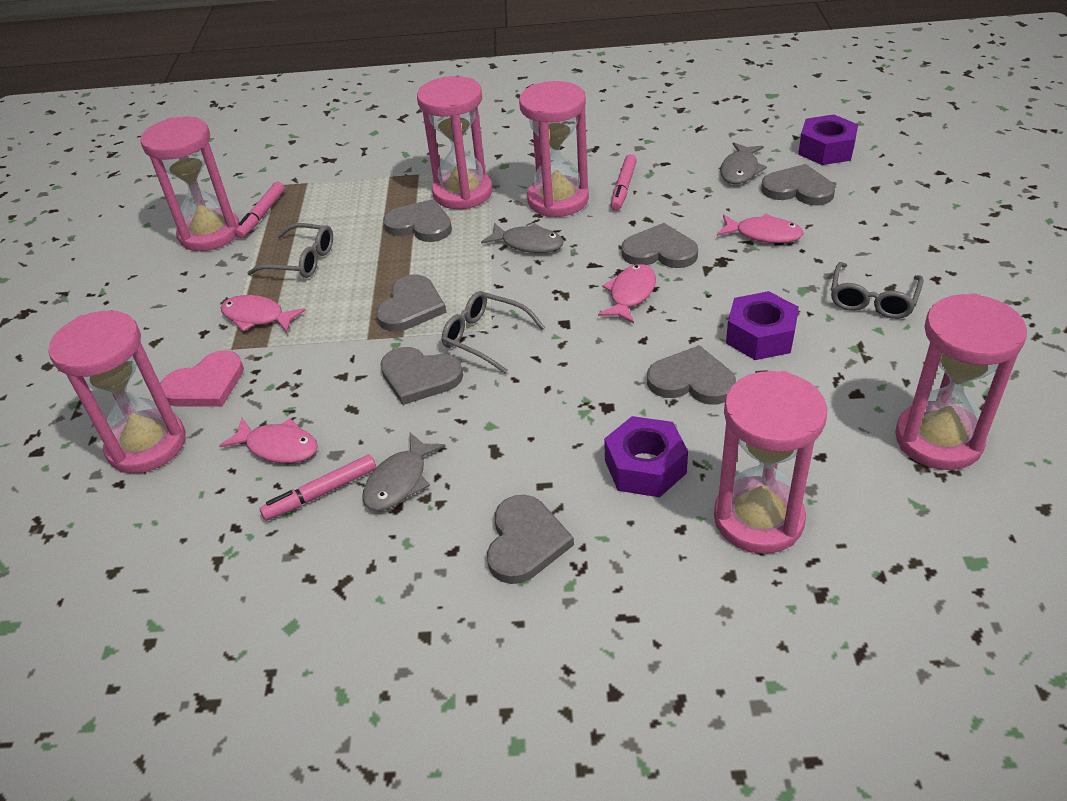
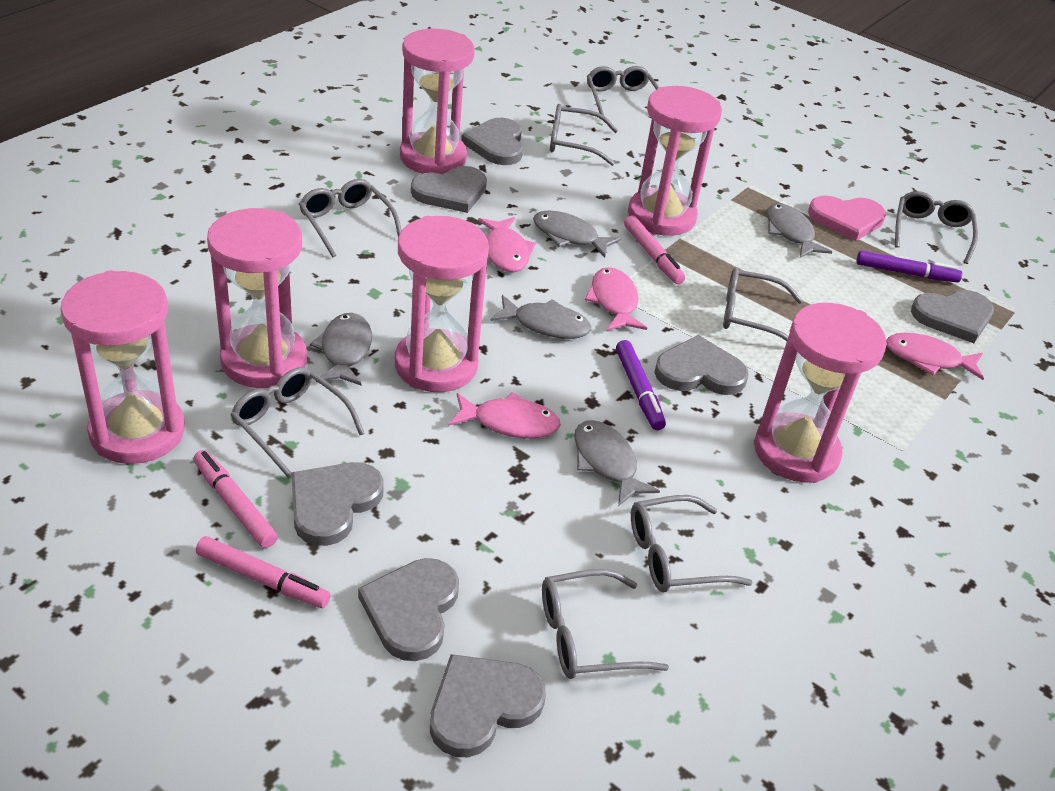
grey fish: 3 -> 5
grey glasses: 3 -> 8
purple marker: 0 -> 2
purple nut: 3 -> 0

